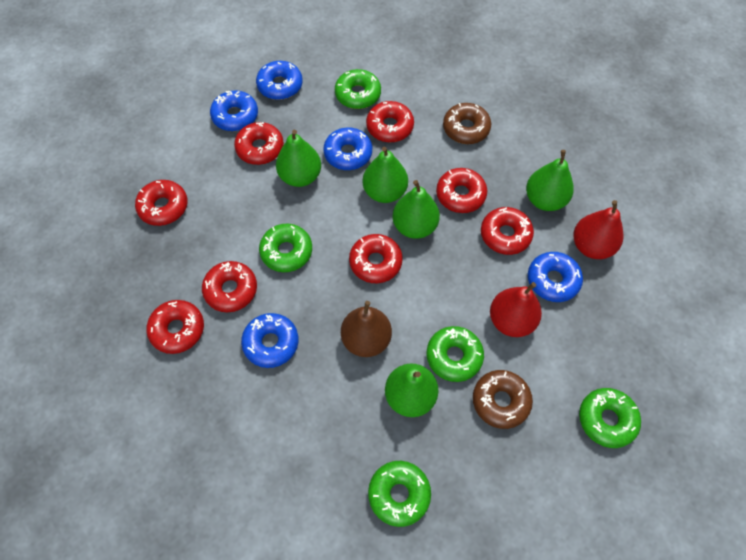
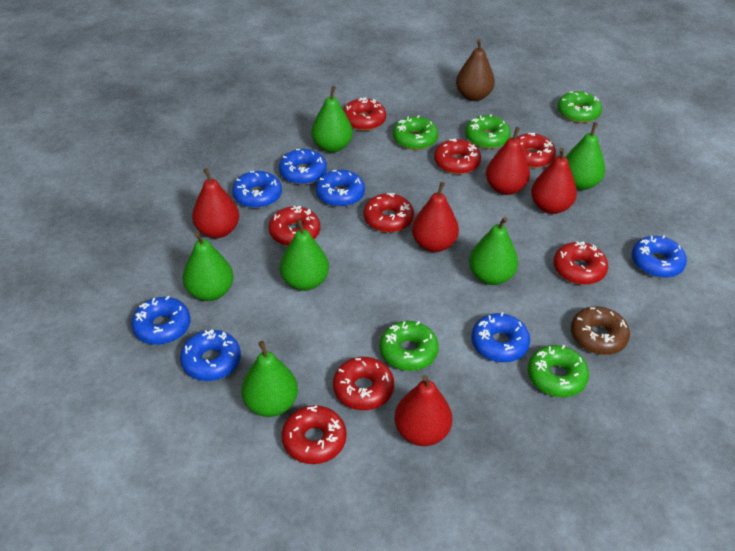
blue donut: 5 -> 7
brown donut: 2 -> 1
green pear: 5 -> 6
red pear: 2 -> 5

